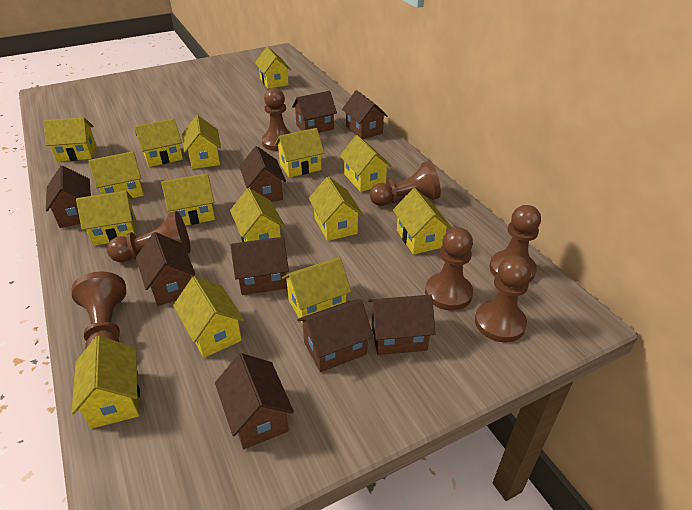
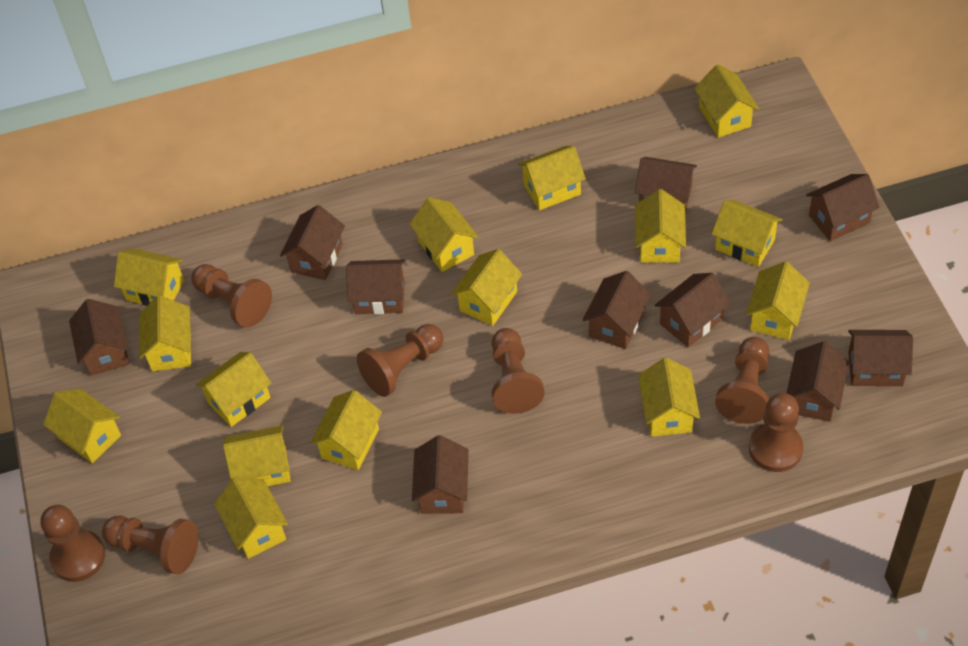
brown house: 9 -> 10

